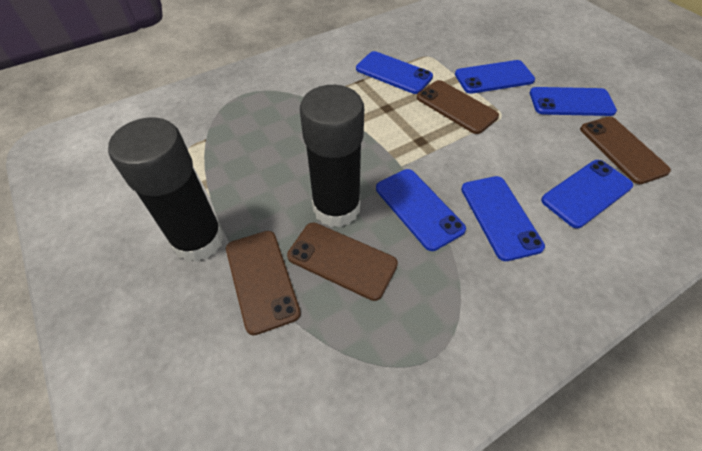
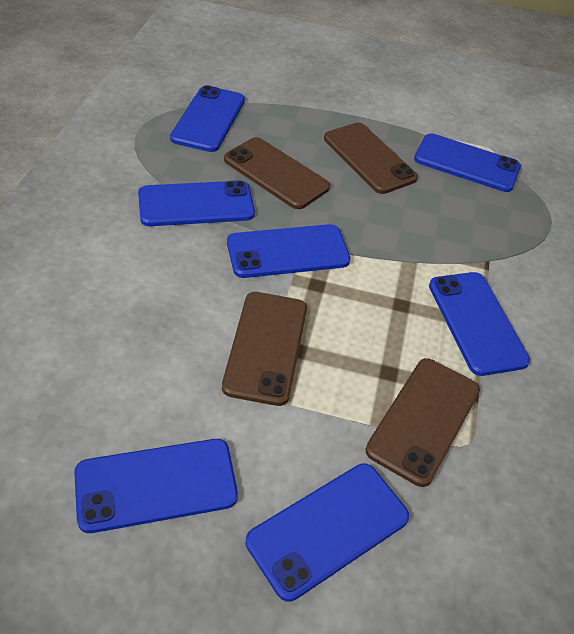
black glue stick: 2 -> 0
blue phone: 6 -> 7

